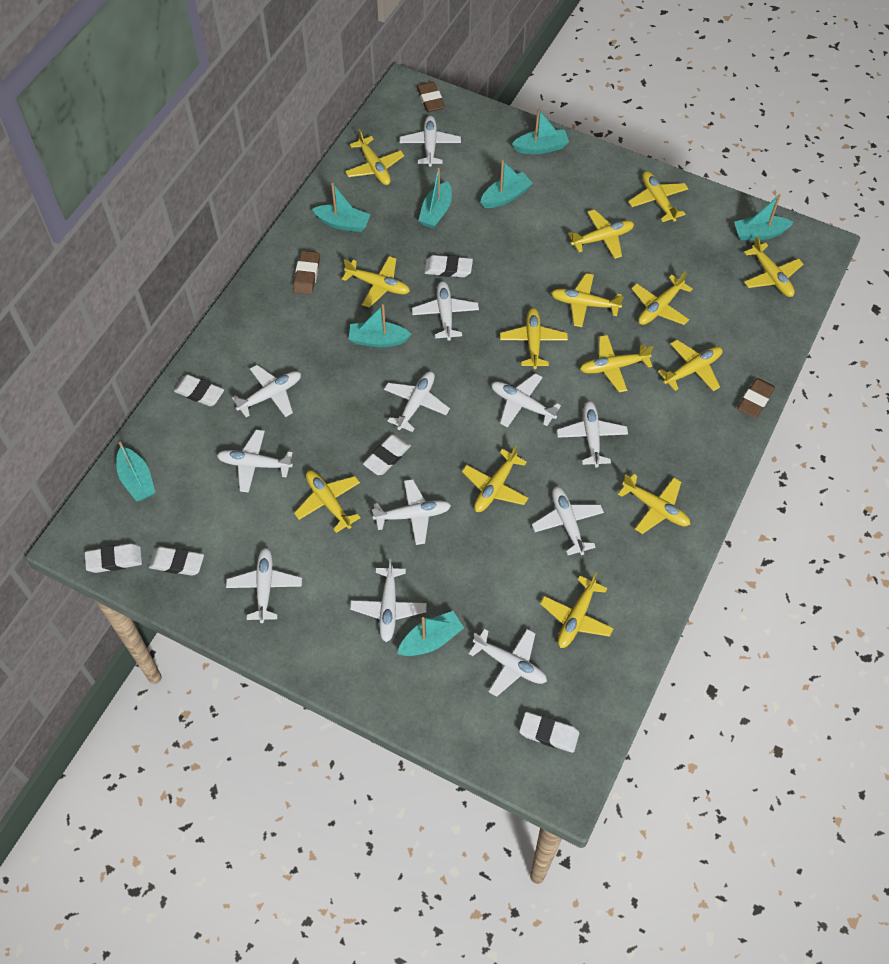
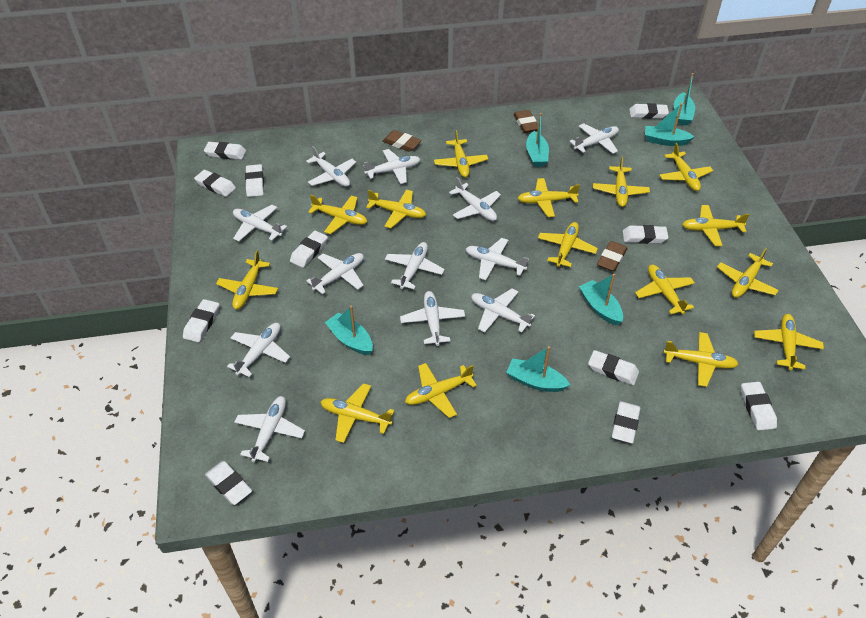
turquoise boat: 8 -> 6
white eraser: 6 -> 11
yellow plane: 14 -> 15

